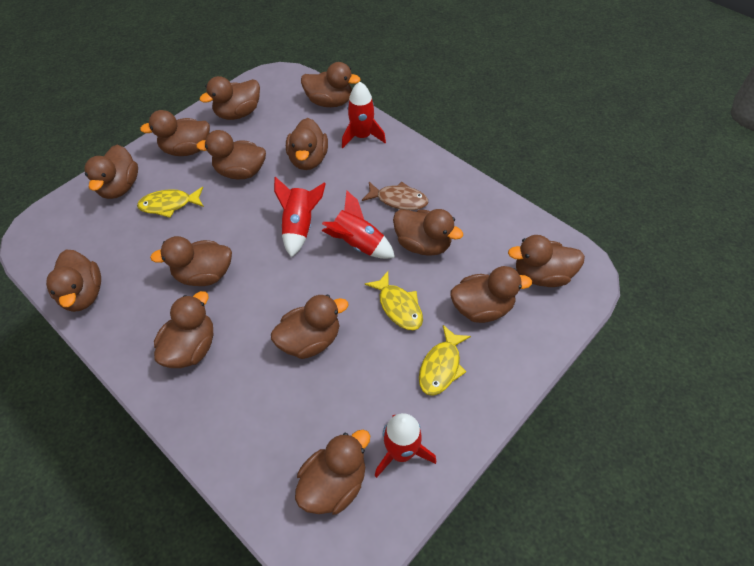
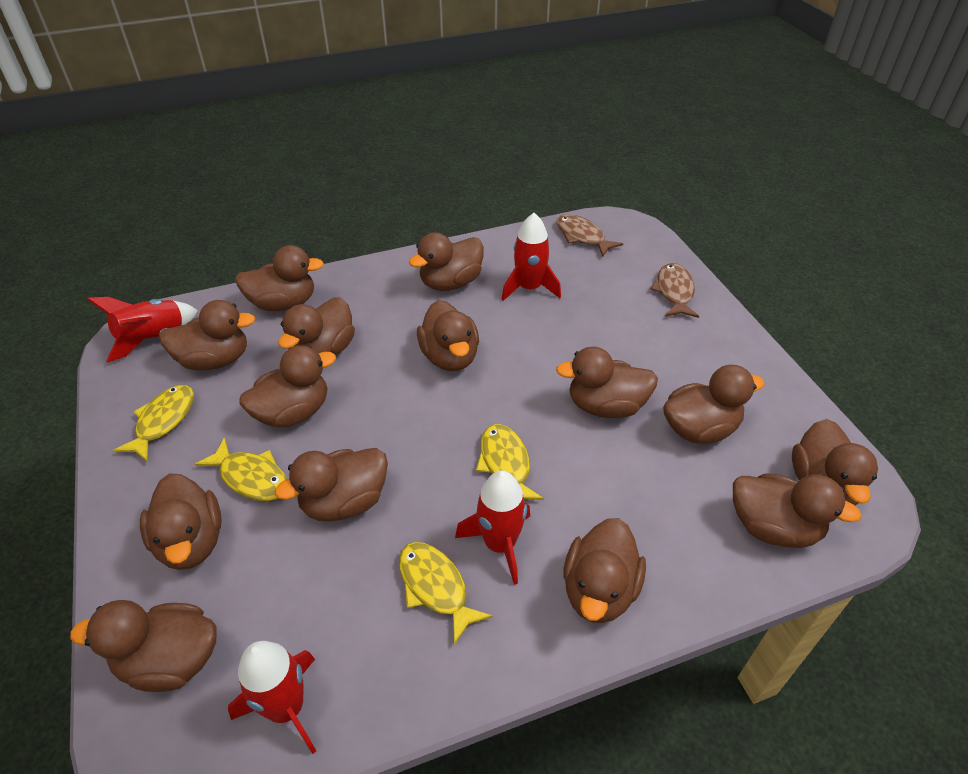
brown fish: 1 -> 2
yellow fish: 3 -> 4

